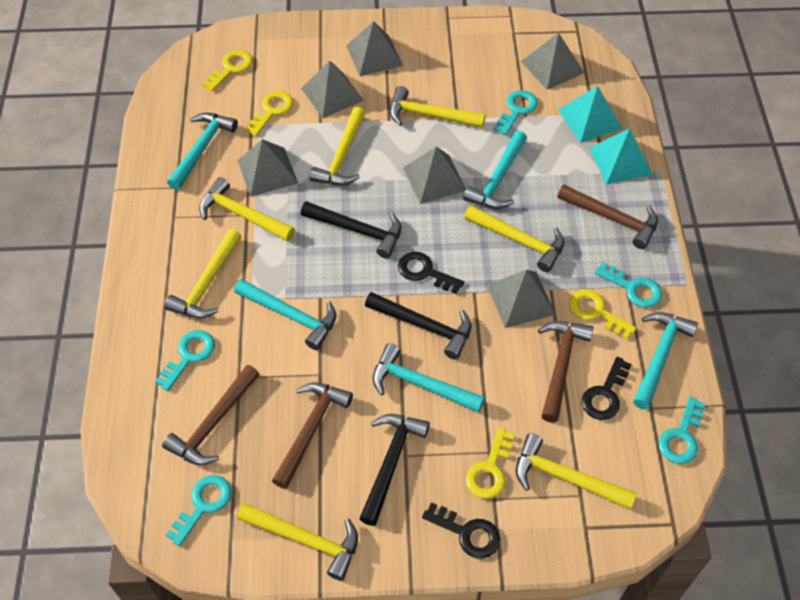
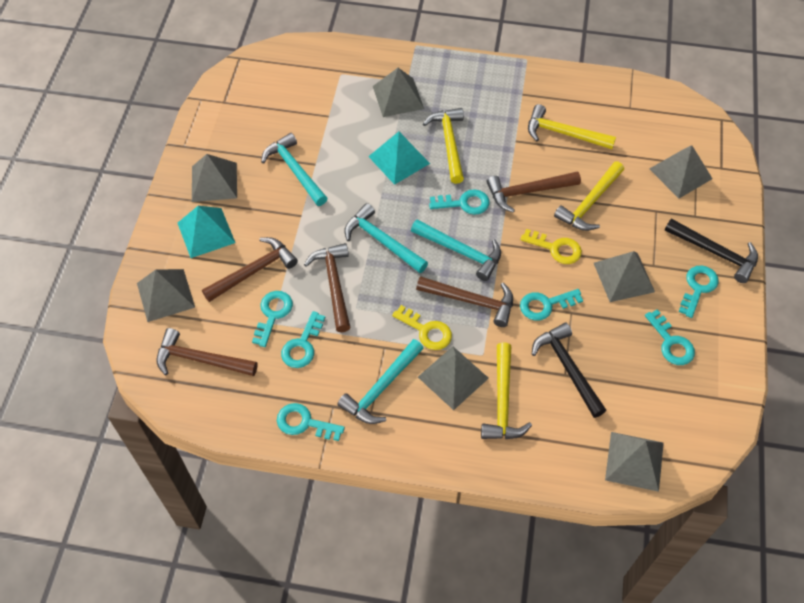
black hammer: 3 -> 2
black key: 3 -> 0
brown hammer: 4 -> 5
grey pyramid: 6 -> 7
turquoise hammer: 5 -> 4
turquoise key: 5 -> 7
yellow hammer: 7 -> 4
yellow key: 4 -> 2

